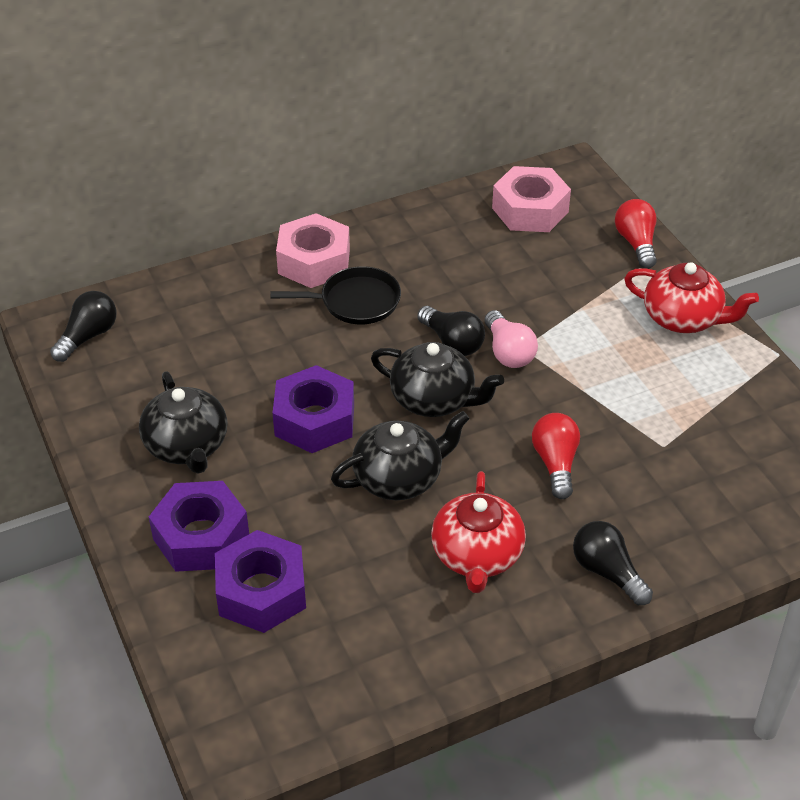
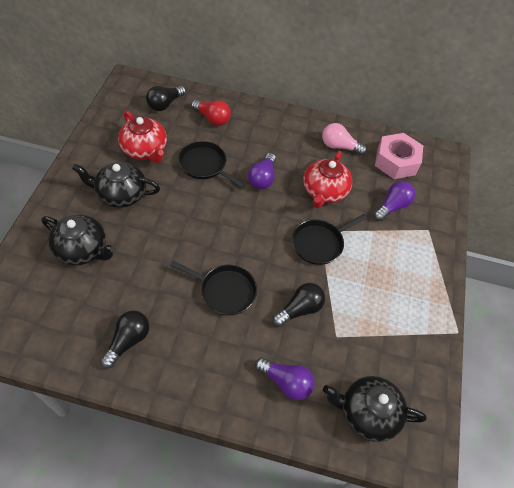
black pan: 1 -> 3
pink nut: 2 -> 1
purple light bulb: 0 -> 3
purple nut: 3 -> 0
red light bulb: 2 -> 1

